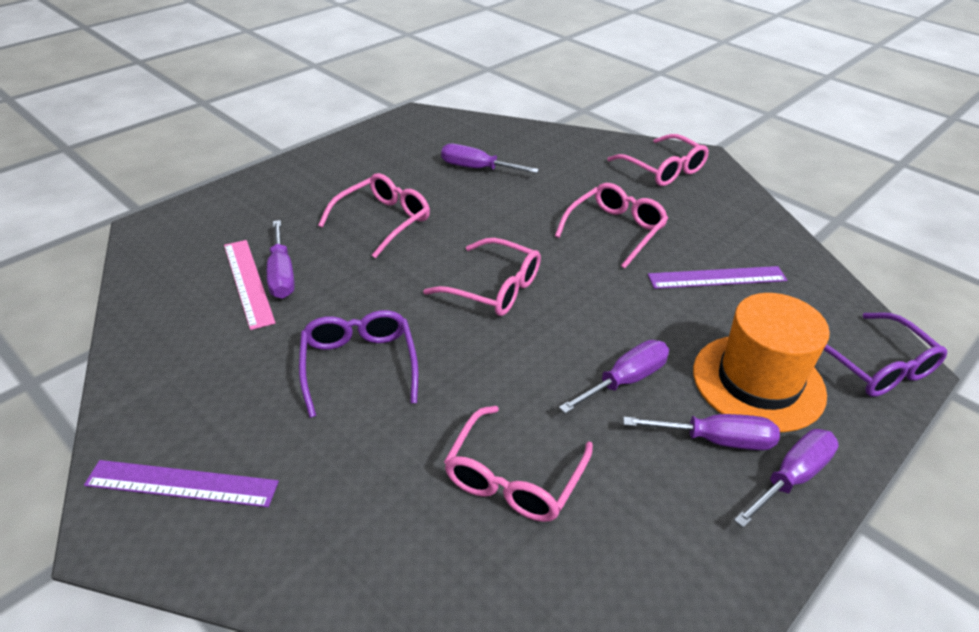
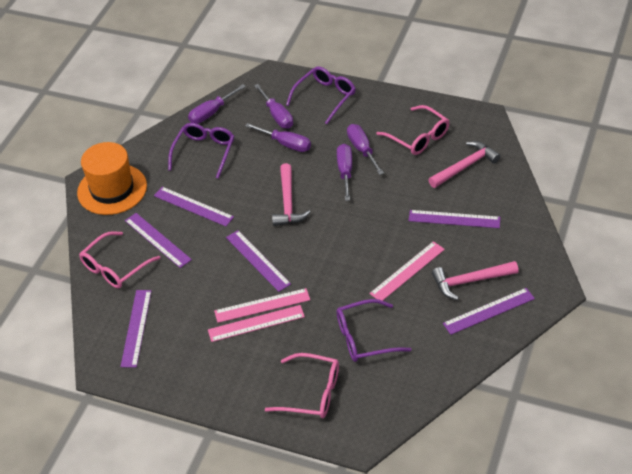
pink glasses: 5 -> 3
pink hammer: 0 -> 3
pink ruler: 1 -> 3
purple glasses: 2 -> 3
purple ruler: 2 -> 6

